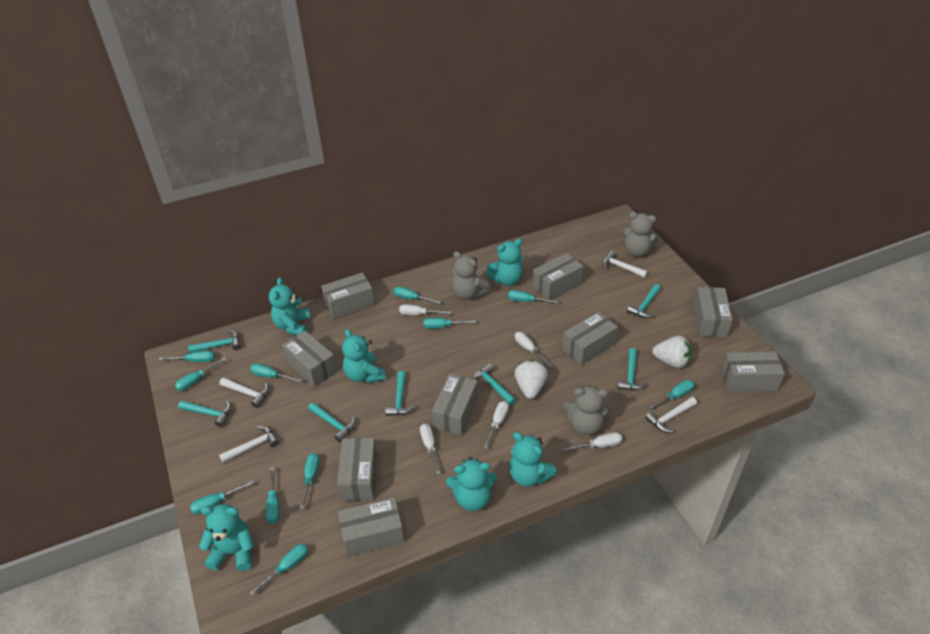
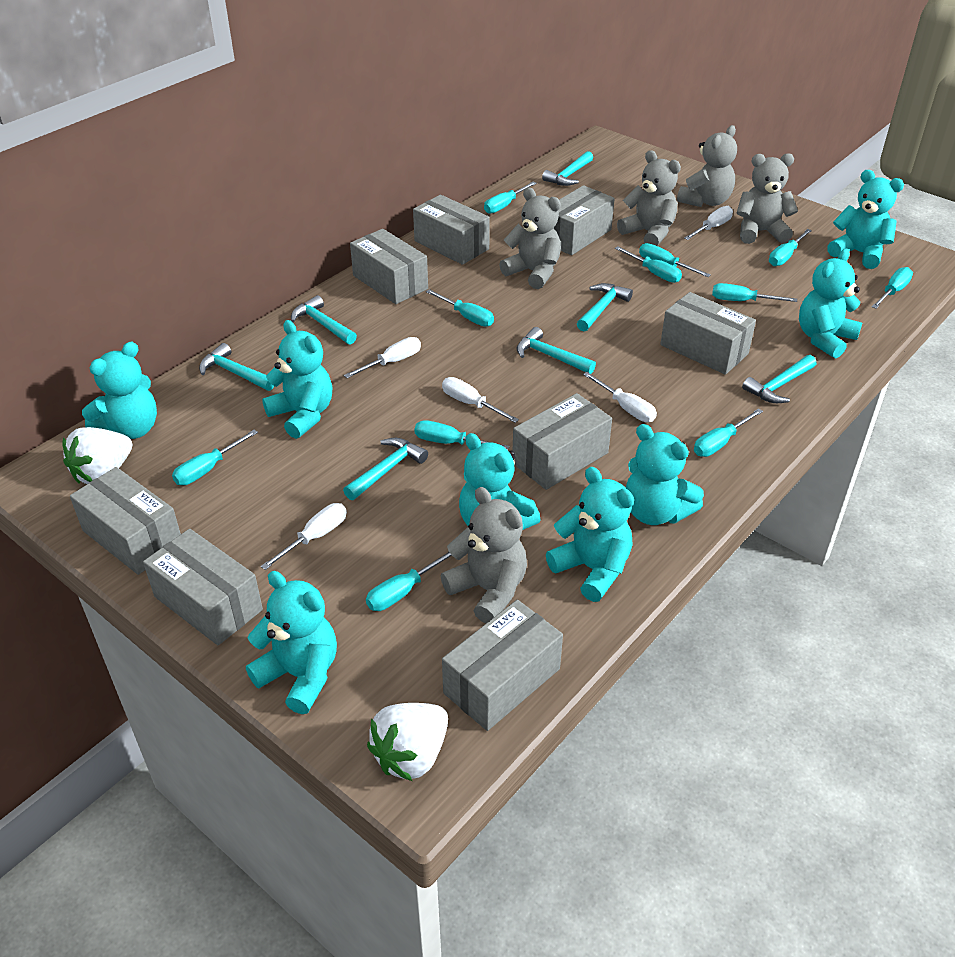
grey box: 9 -> 8
grey teddy bear: 3 -> 5
turquoise teddy bear: 6 -> 8
white hammer: 4 -> 0

